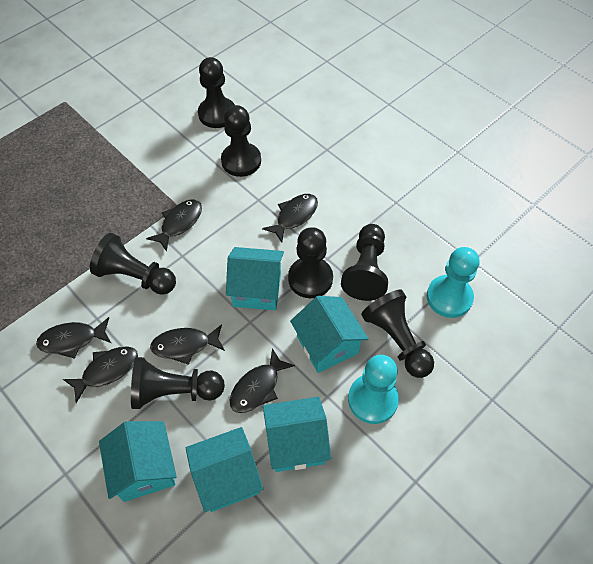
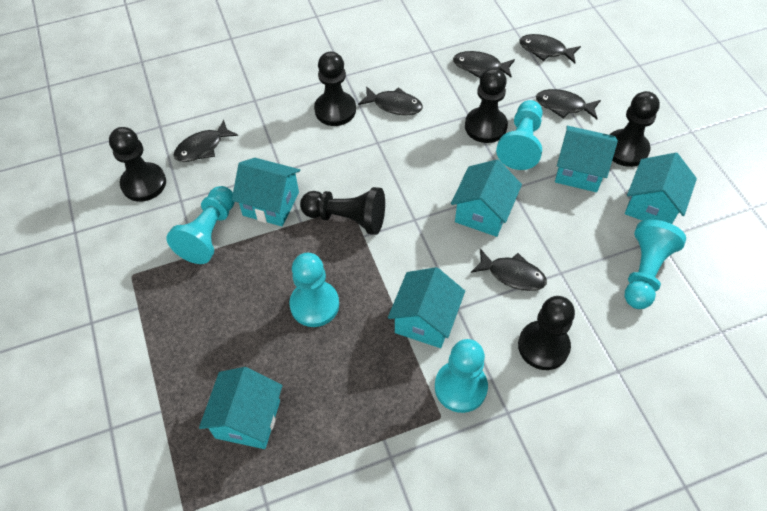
black pawn: 7 -> 6
turquoise house: 5 -> 6
turquoise pawn: 2 -> 5

